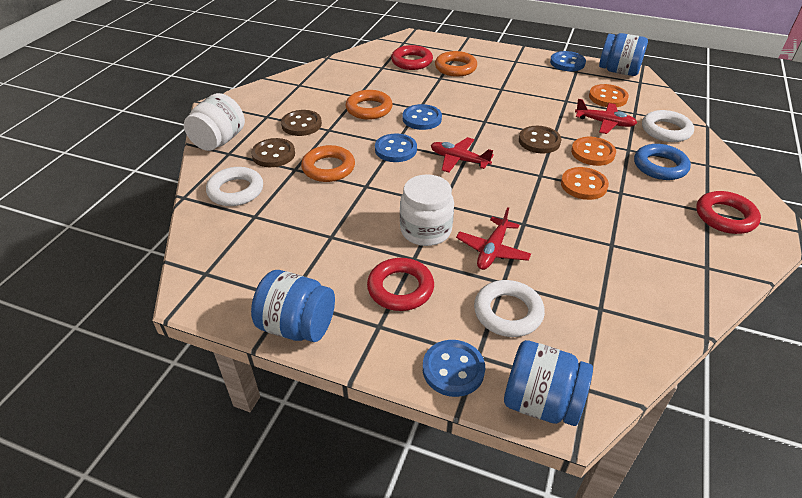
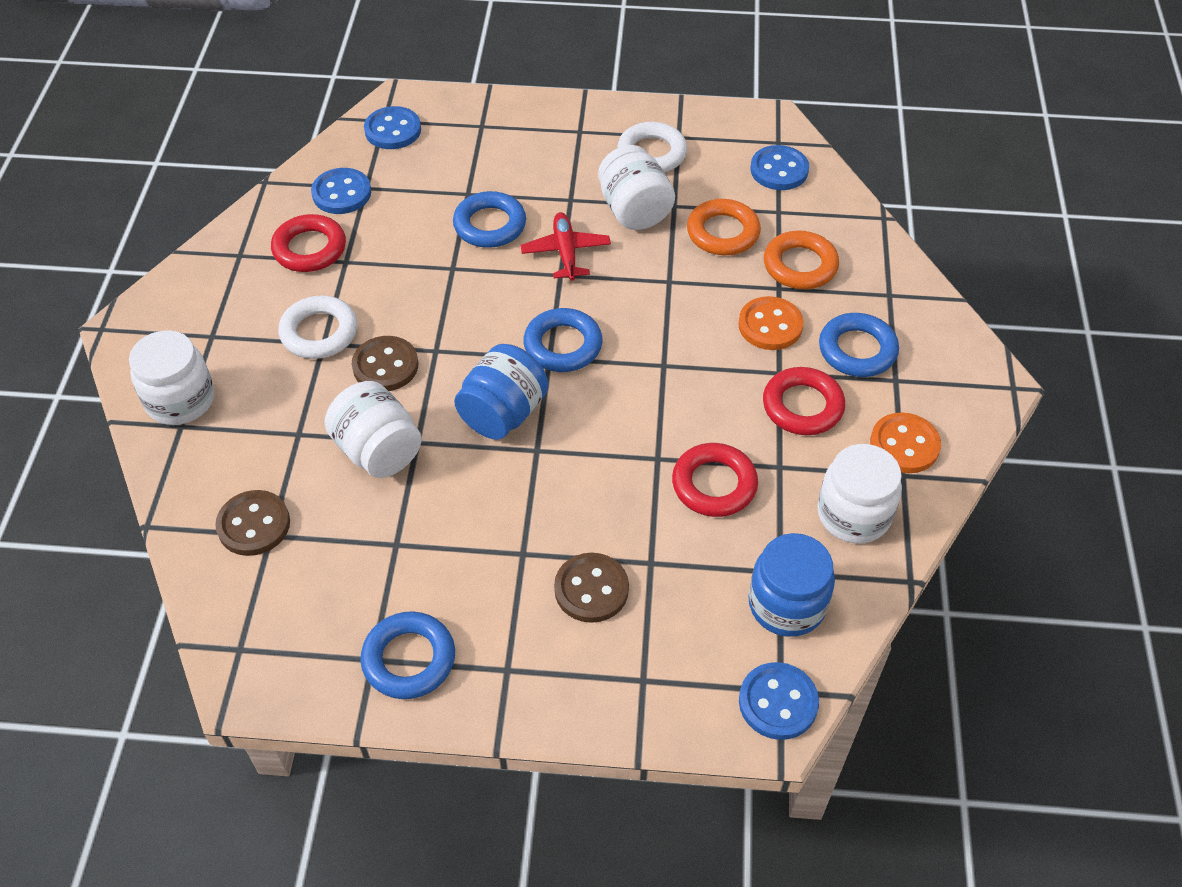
blue jar: 3 -> 2
blue ring: 1 -> 4
orange button: 3 -> 2
orange ring: 3 -> 2
red plane: 3 -> 1
white jar: 2 -> 4
white ring: 3 -> 2

